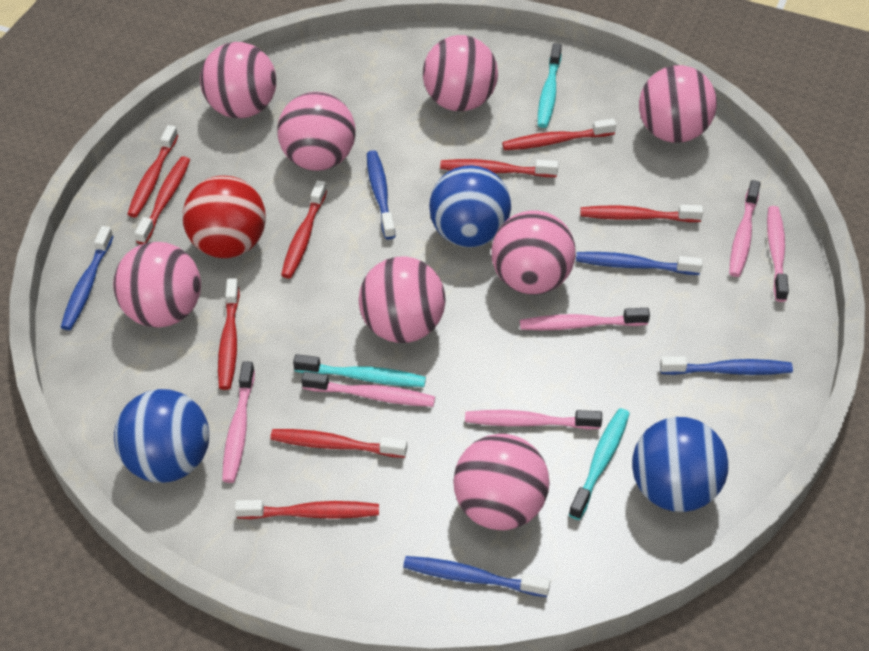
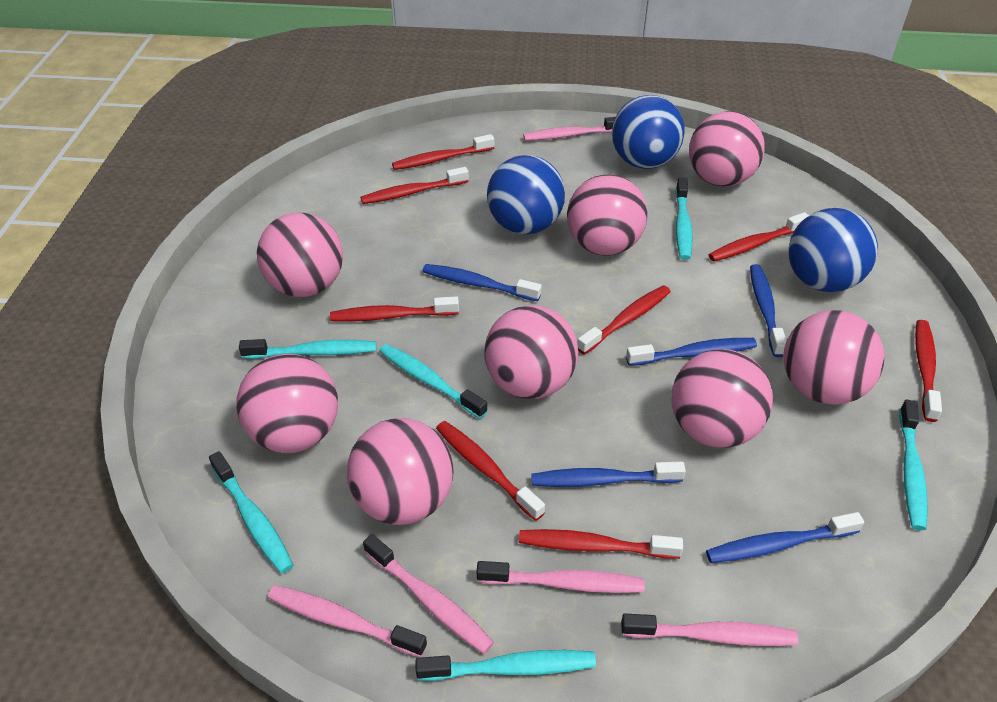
pink toothbrush: 6 -> 5
red ball: 1 -> 0
red toothbrush: 9 -> 8
turquoise toothbrush: 3 -> 6

